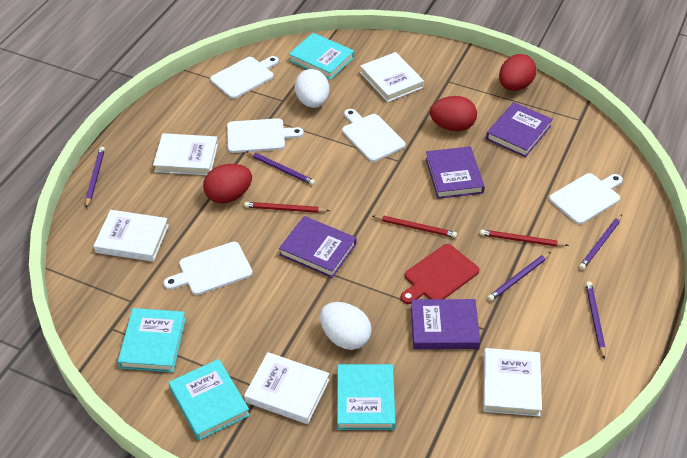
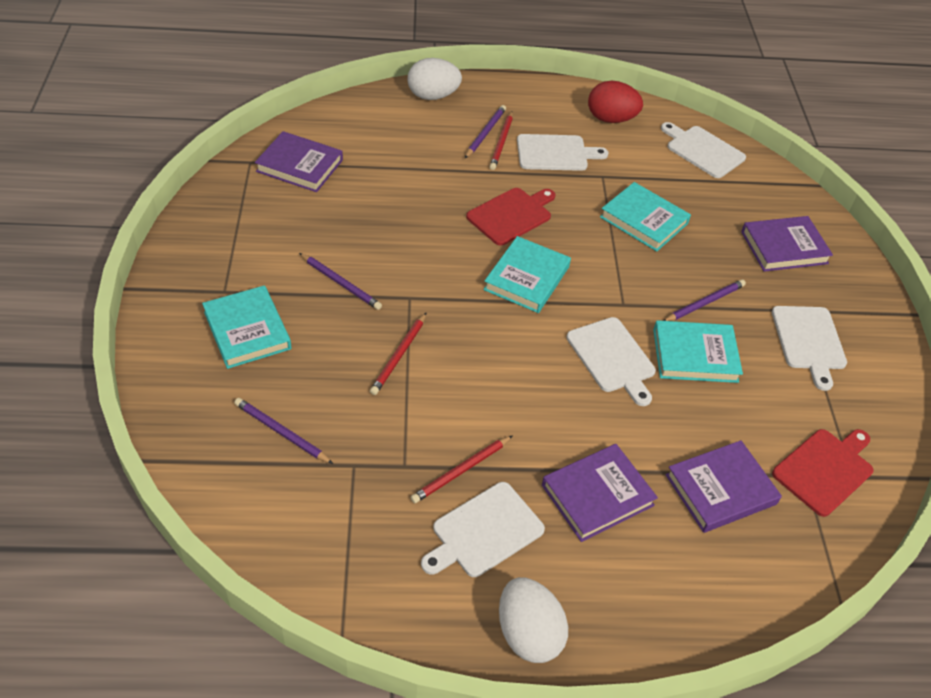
purple pencil: 5 -> 4
red cutting board: 1 -> 2
red egg: 3 -> 1
white book: 5 -> 0

